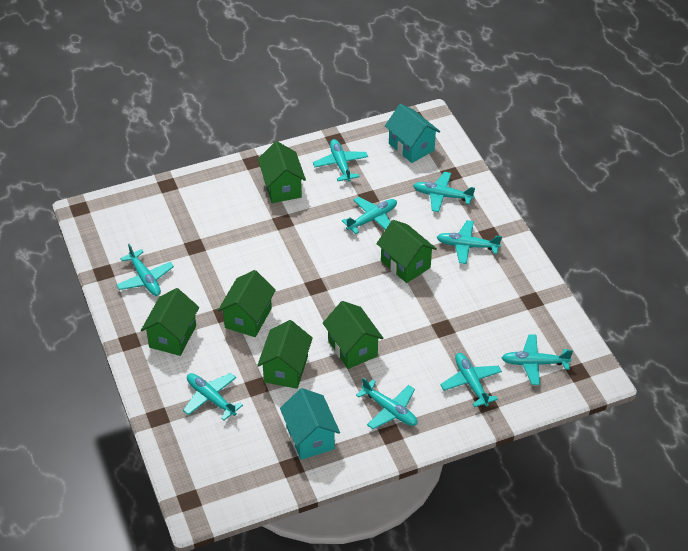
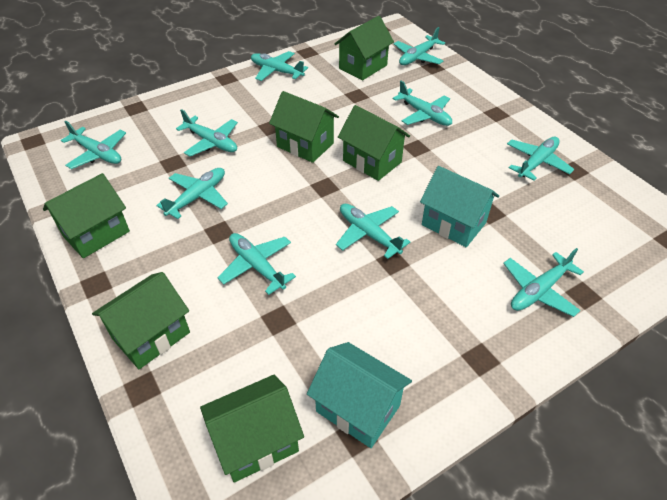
turquoise plane: 9 -> 10

